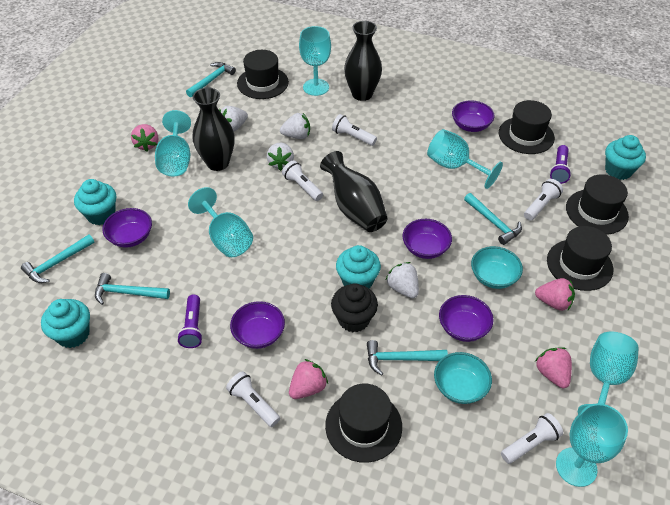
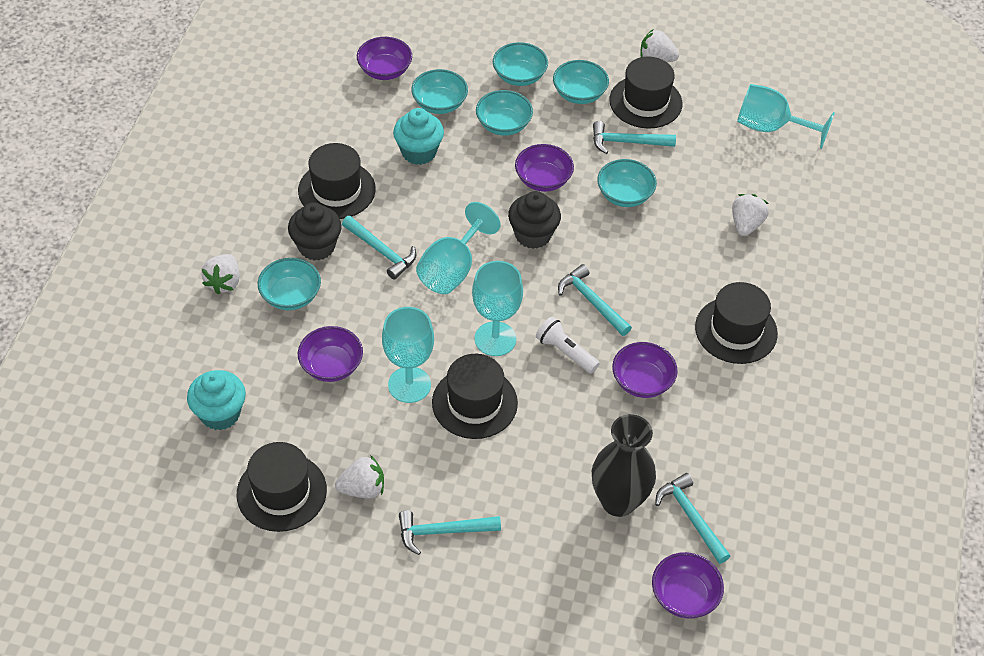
black cupcake: 1 -> 2
black vase: 3 -> 1
pink strawberry: 4 -> 0
purple flashlight: 2 -> 0
turquoise bowl: 2 -> 6
turquoise cupcake: 4 -> 2
turquoise goblet: 6 -> 4
white flashlight: 5 -> 1

